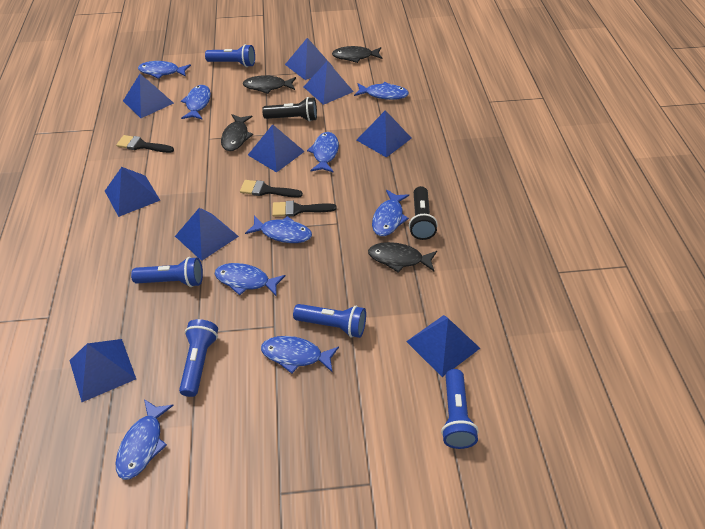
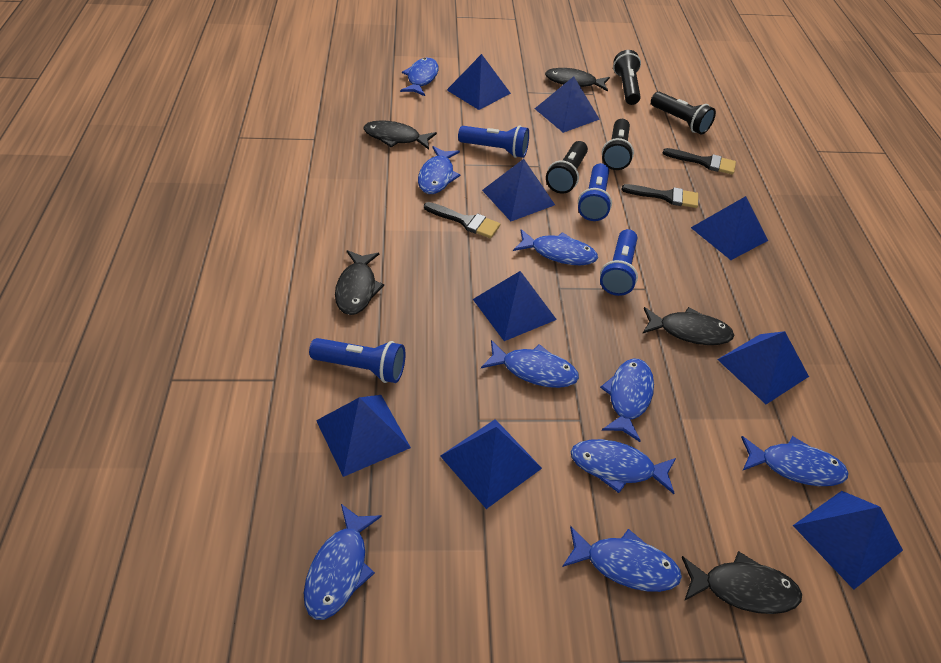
black fish: 4 -> 5
black flashlight: 2 -> 4
blue flashlight: 5 -> 4

